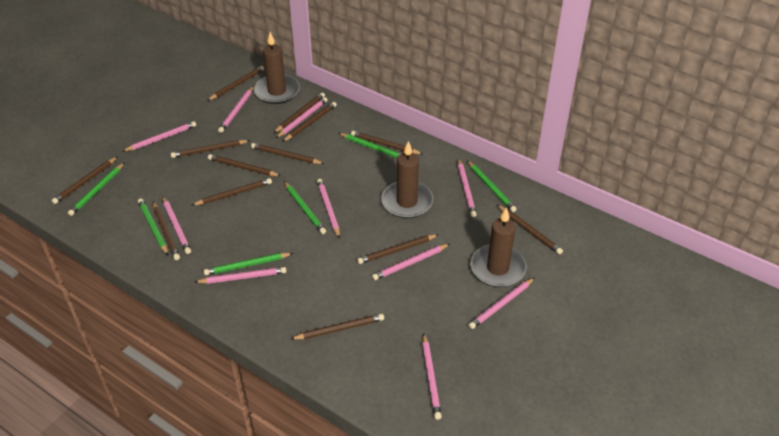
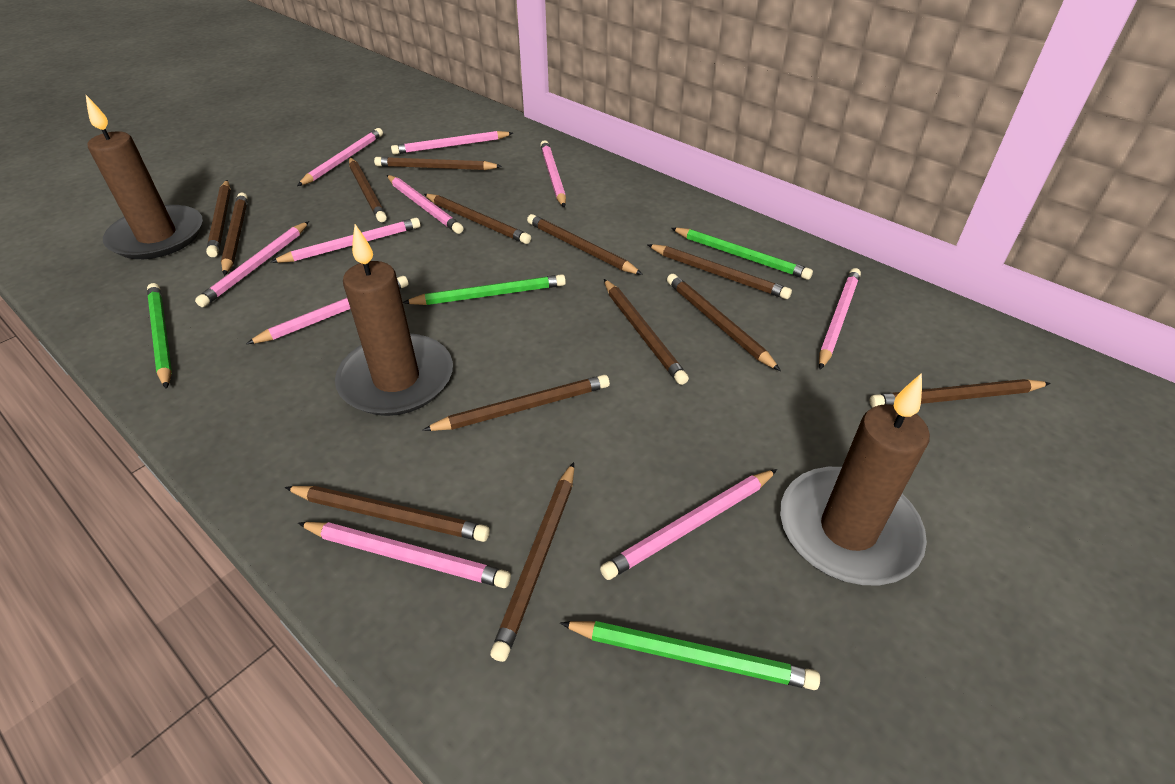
green pencil: 6 -> 4

